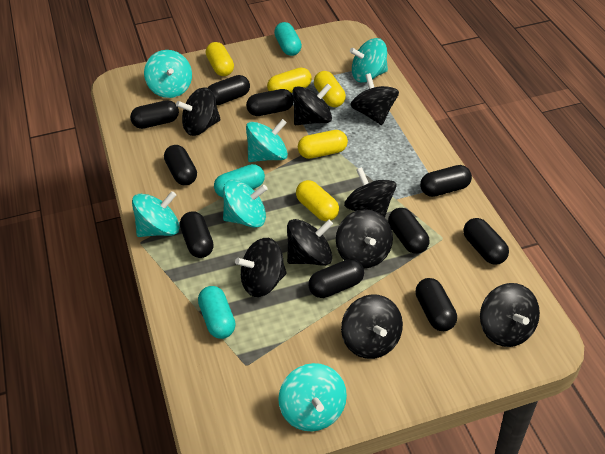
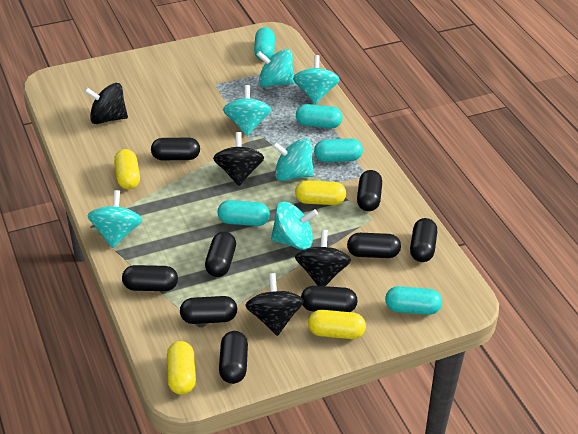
black capsule: 10 -> 9
black spinning top: 9 -> 4
turquoise capsule: 3 -> 5
yellow capsule: 5 -> 4

